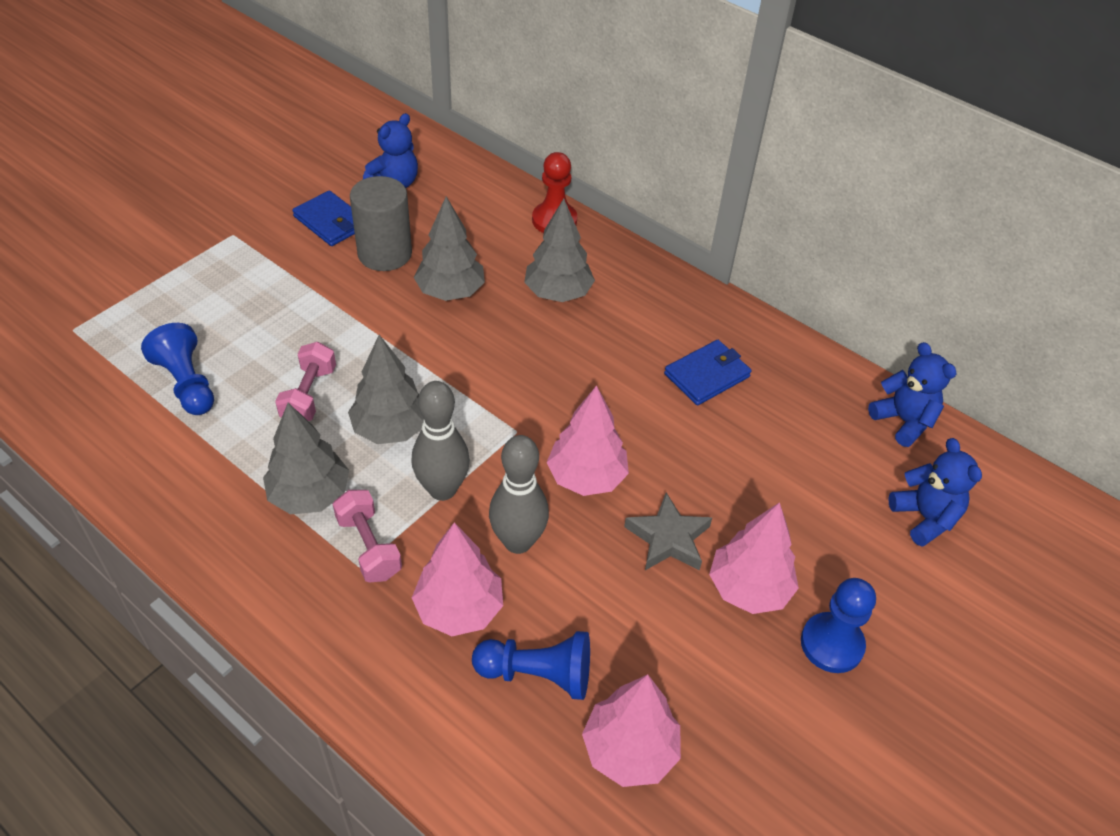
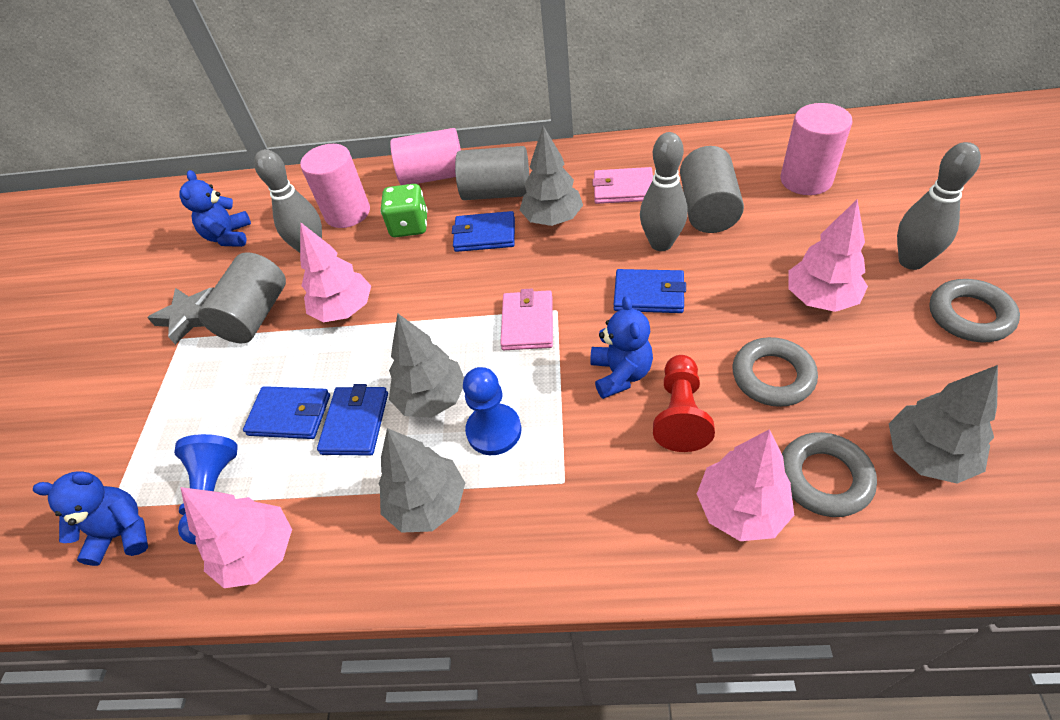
blue pawn: 3 -> 2
blue wallet: 2 -> 4
green dice: 0 -> 1
grey bowling pin: 2 -> 3
grey cylinder: 1 -> 3
grey ring: 0 -> 3
pink cylinder: 0 -> 3
pink dumbbell: 2 -> 0
pink wallet: 0 -> 2

